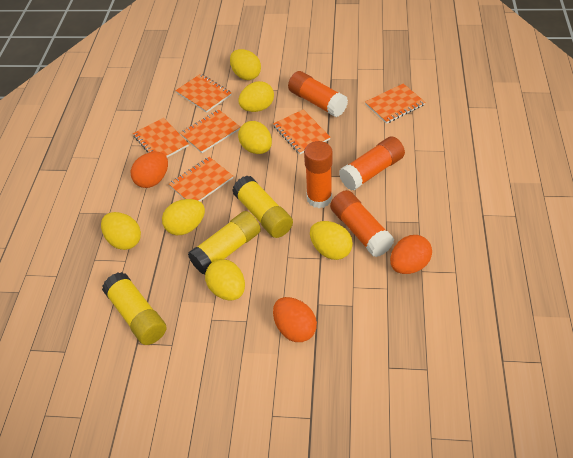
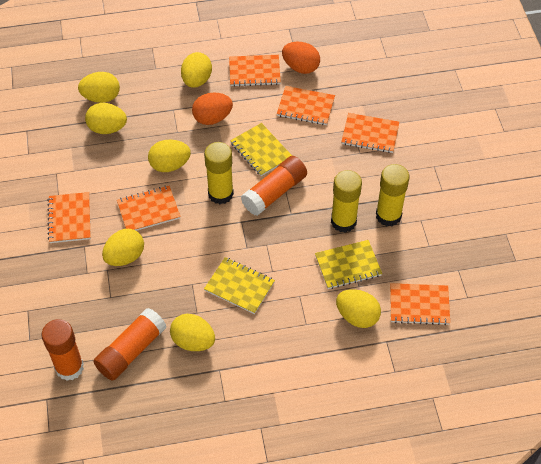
orange egg: 3 -> 2
orange glue stick: 4 -> 3
yellow notebook: 0 -> 3

